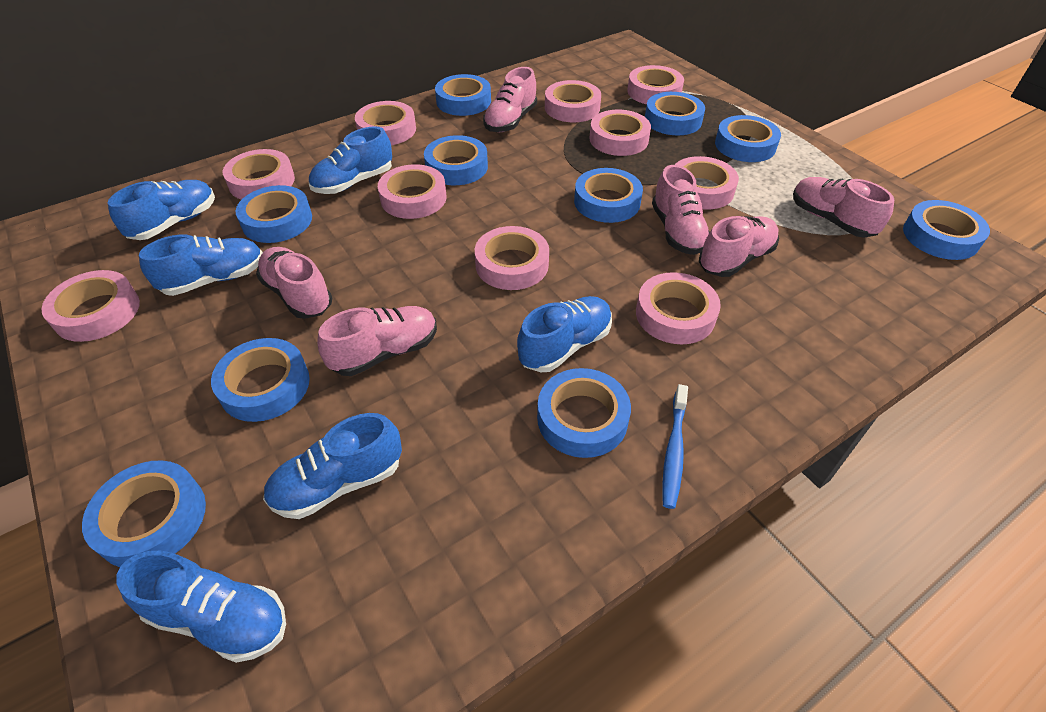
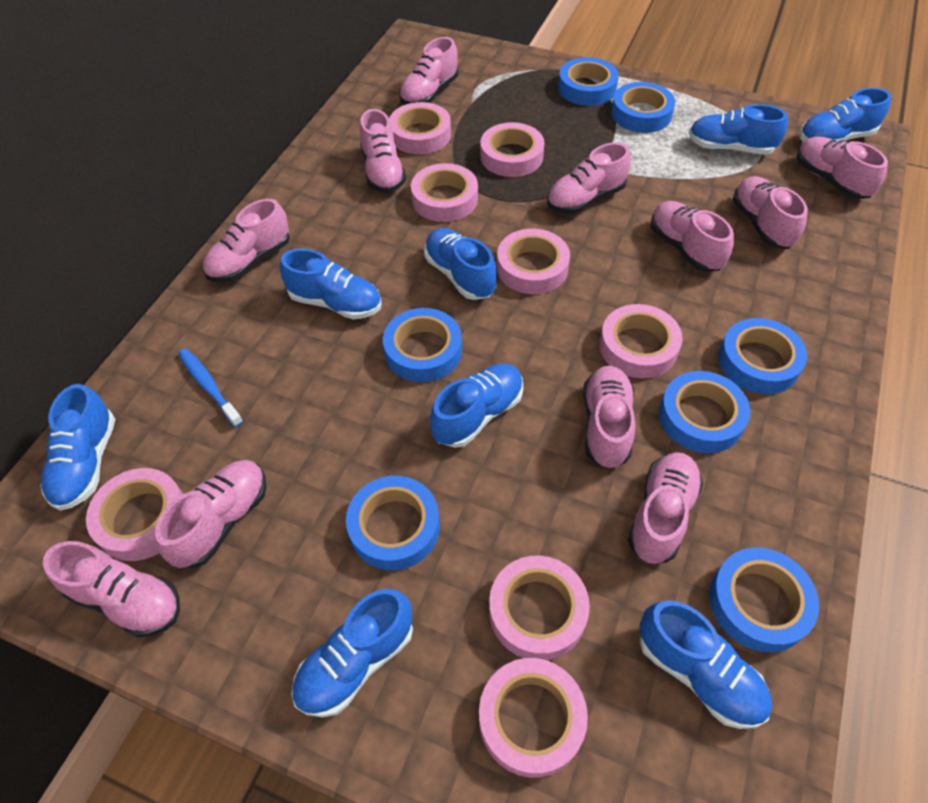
blue shoe: 6 -> 8
blue tape: 10 -> 7
pink shoe: 6 -> 11
pink tape: 10 -> 8

